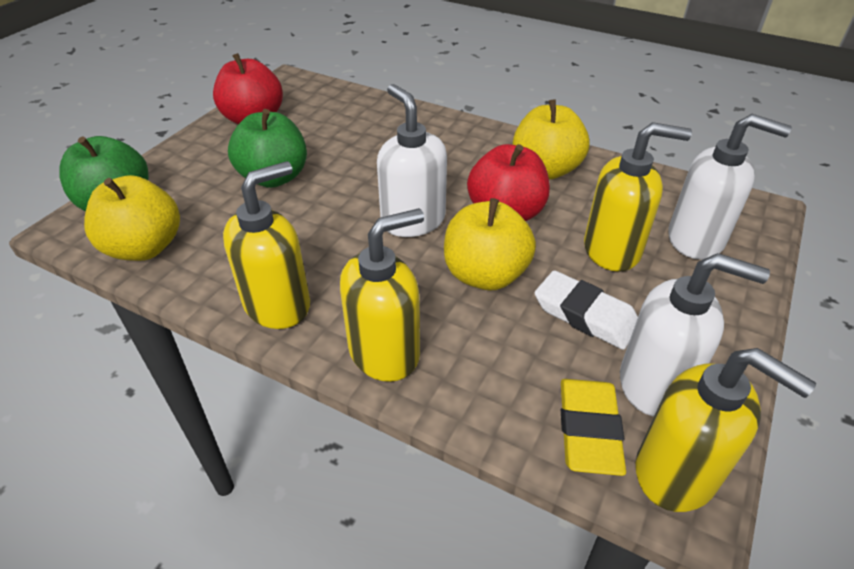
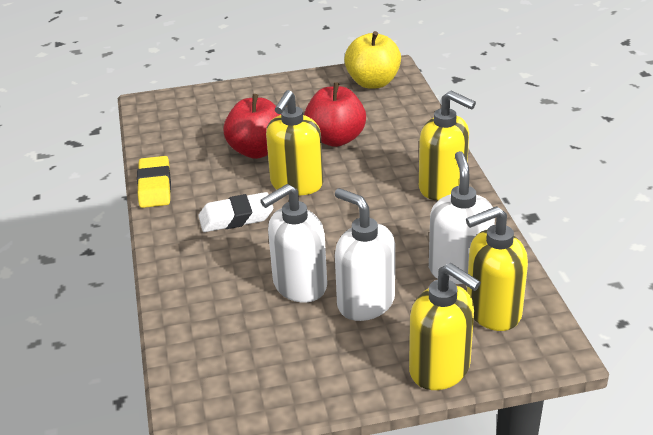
green apple: 2 -> 0
yellow apple: 3 -> 1

